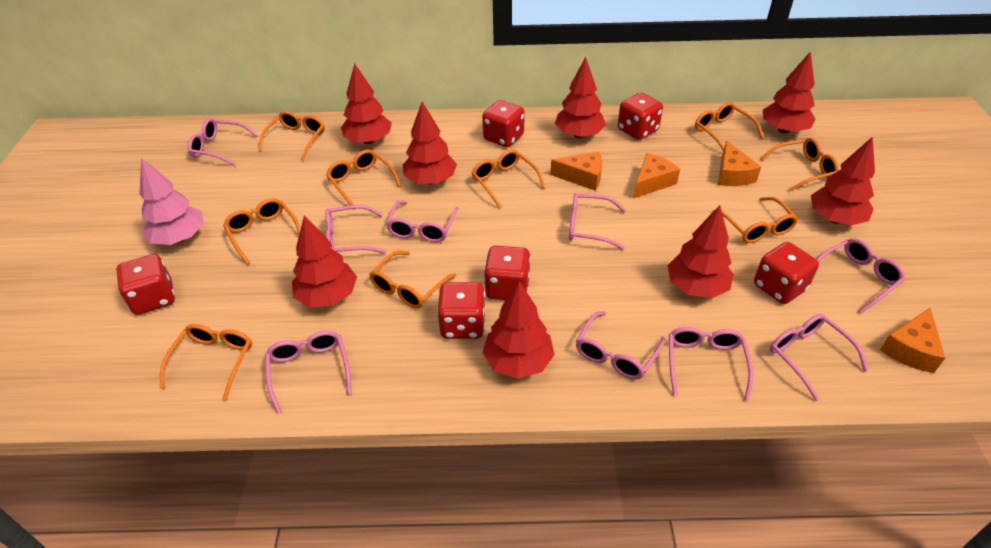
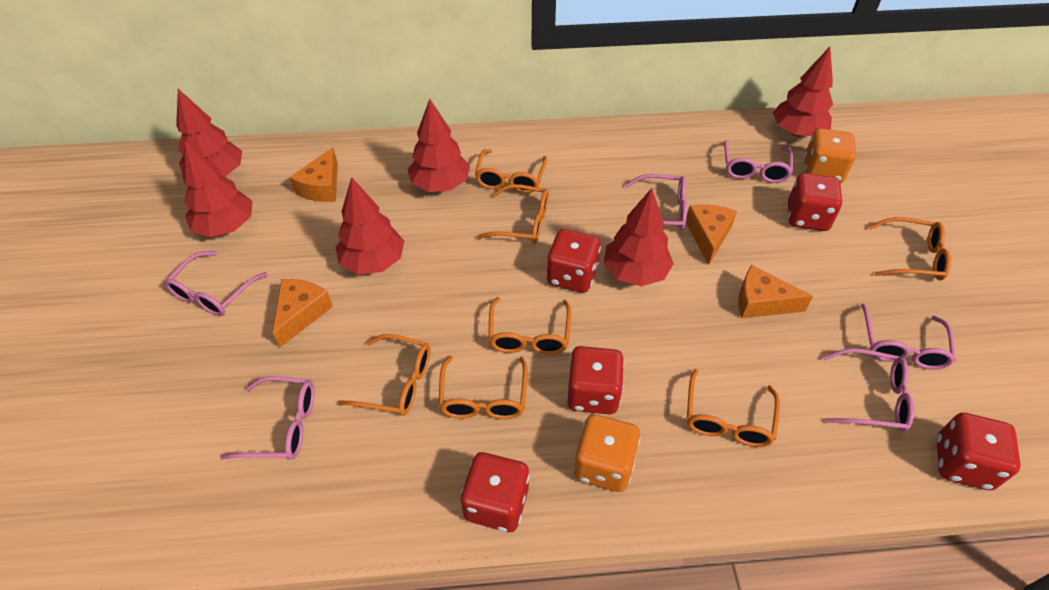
orange dice: 0 -> 2
orange glasses: 9 -> 7
pink glasses: 9 -> 6
pink tree: 1 -> 0
red dice: 6 -> 5
red tree: 8 -> 6

